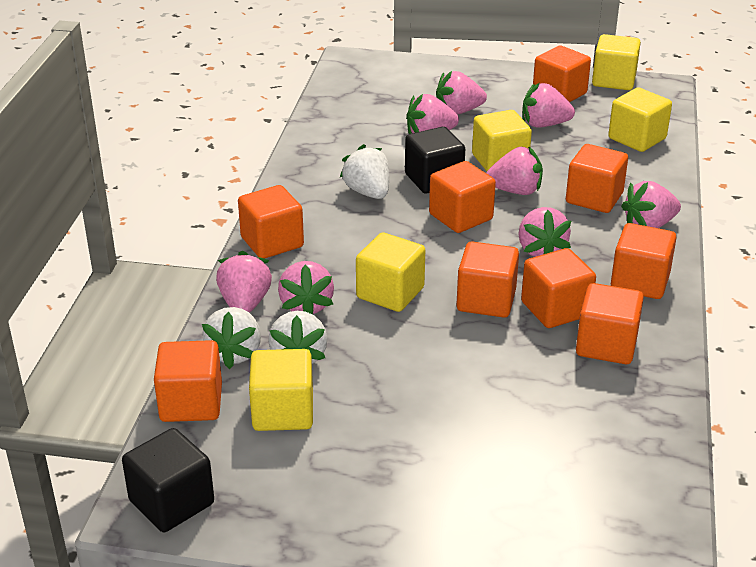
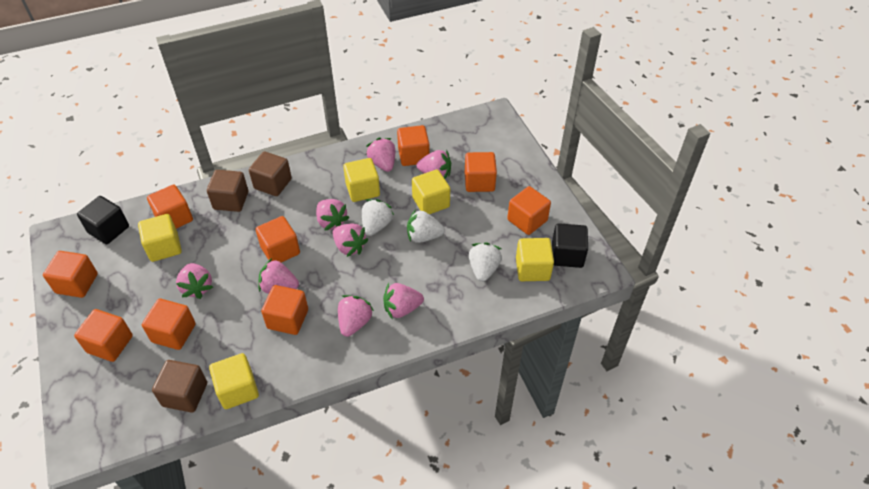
brown cube: 0 -> 3

